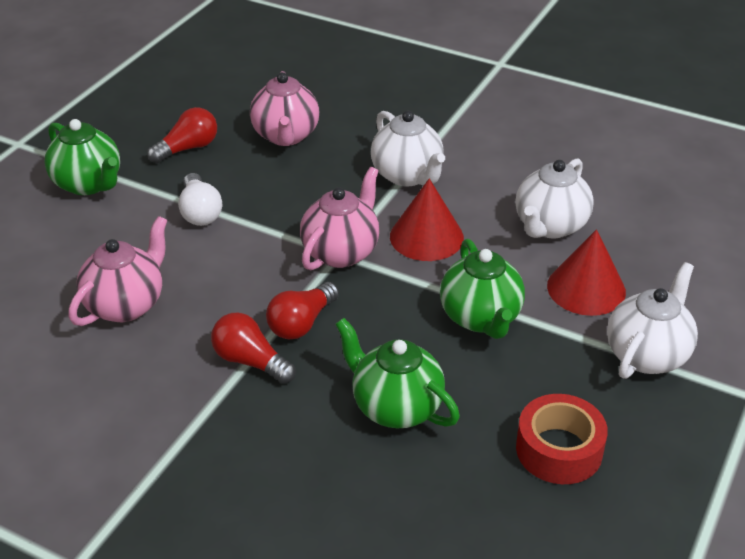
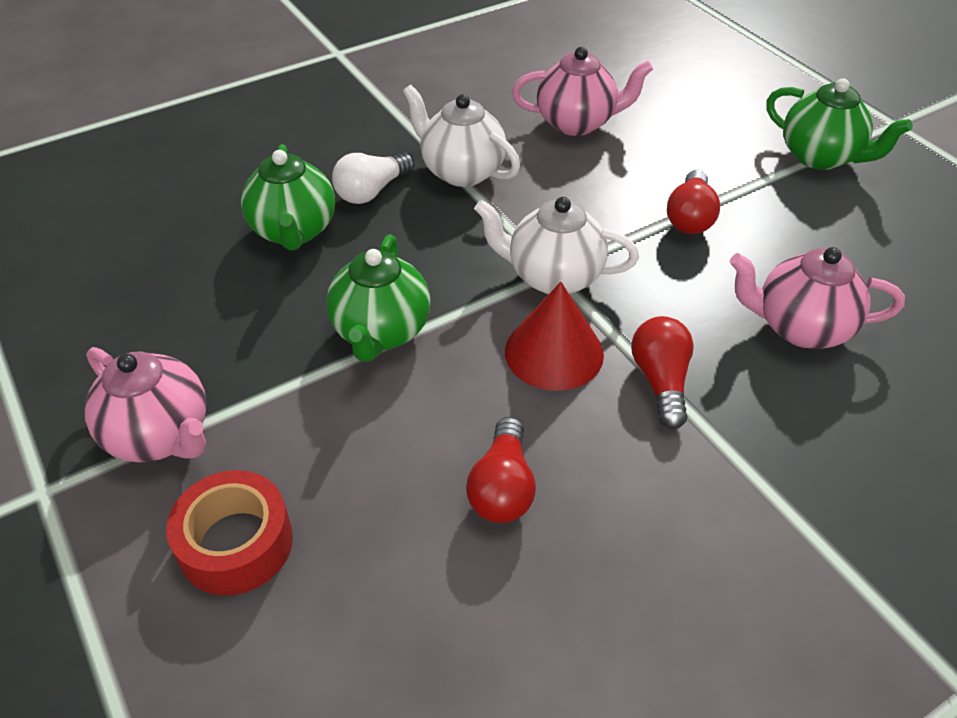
red cone: 2 -> 1
white teapot: 3 -> 2

